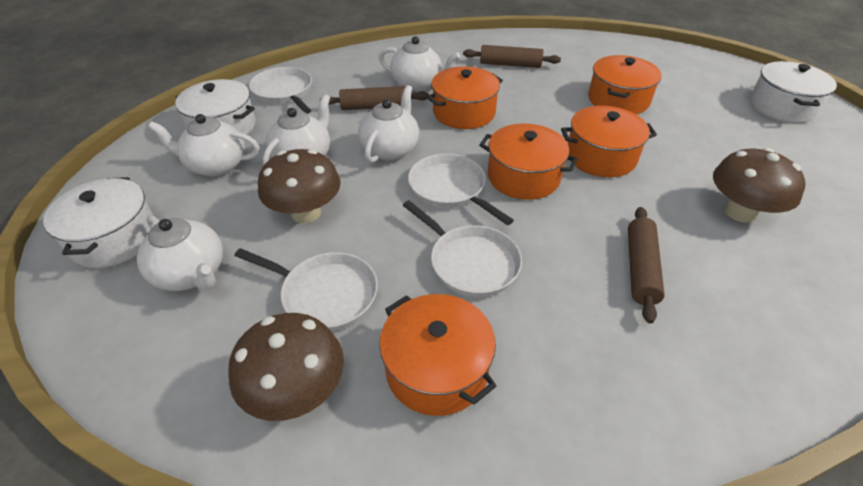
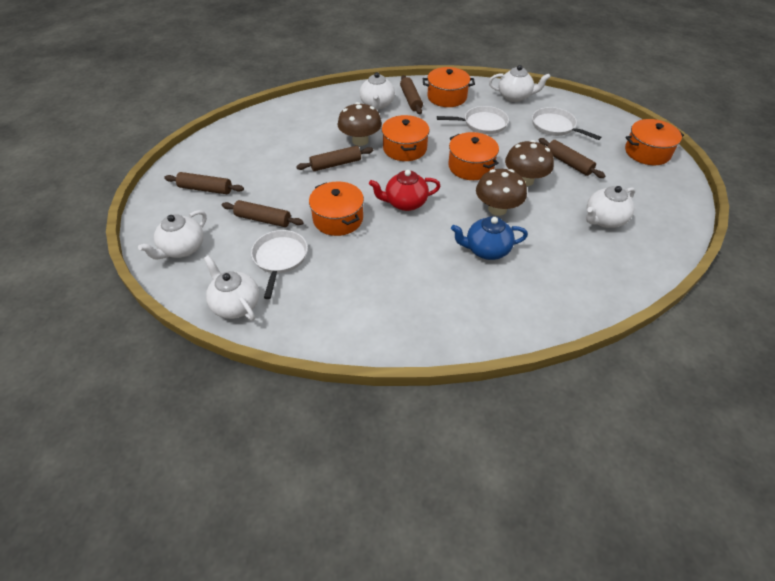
blue teapot: 0 -> 1
brown rolling pin: 3 -> 5
red teapot: 0 -> 1
white pan: 4 -> 3
white pot: 3 -> 0

